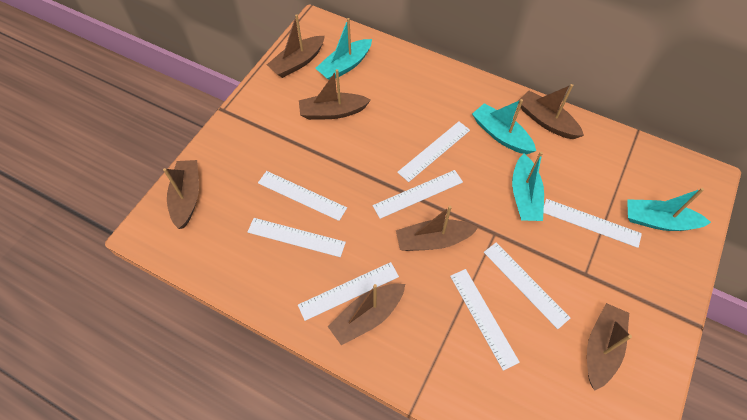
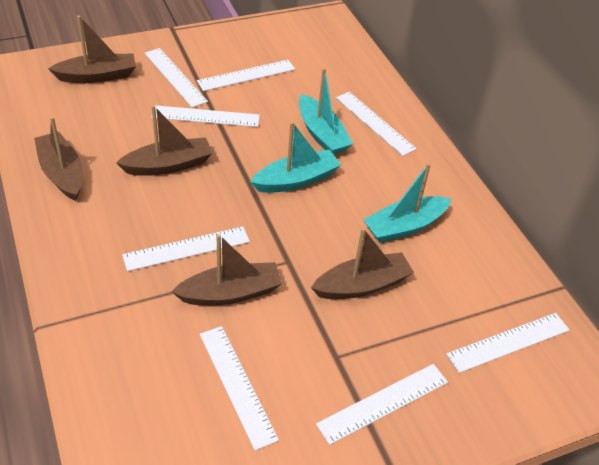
brown boat: 7 -> 5
turquoise boat: 4 -> 3

